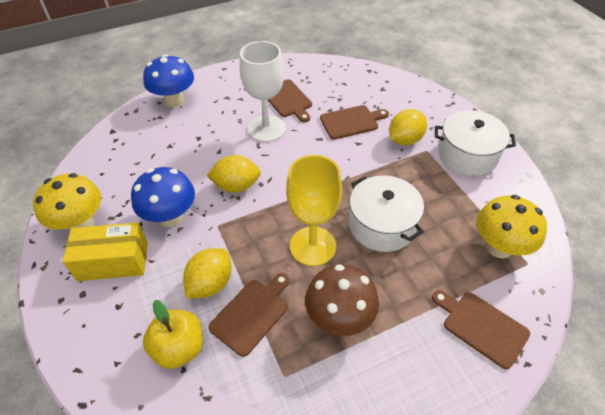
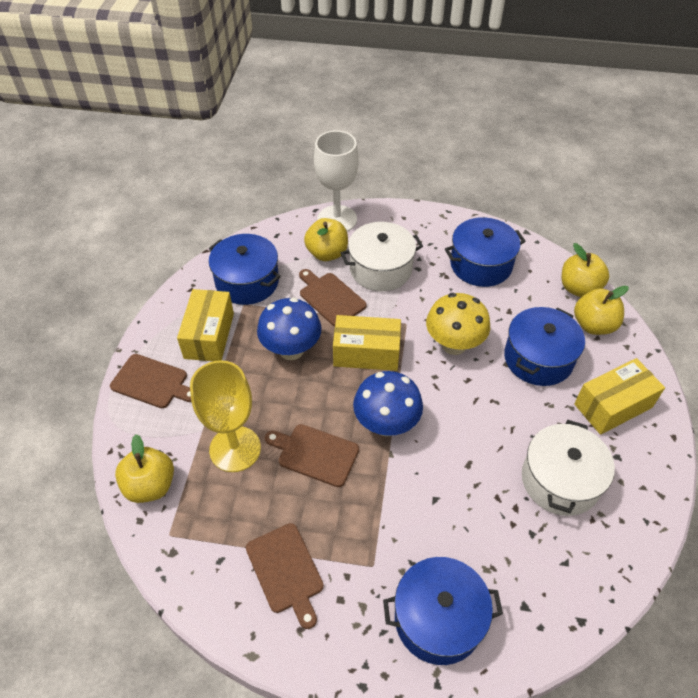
blue pot: 0 -> 4
brown mushroom: 1 -> 0
yellow apple: 1 -> 4
yellow box: 1 -> 3
yellow lemon: 3 -> 0
yellow mushroom: 2 -> 1

